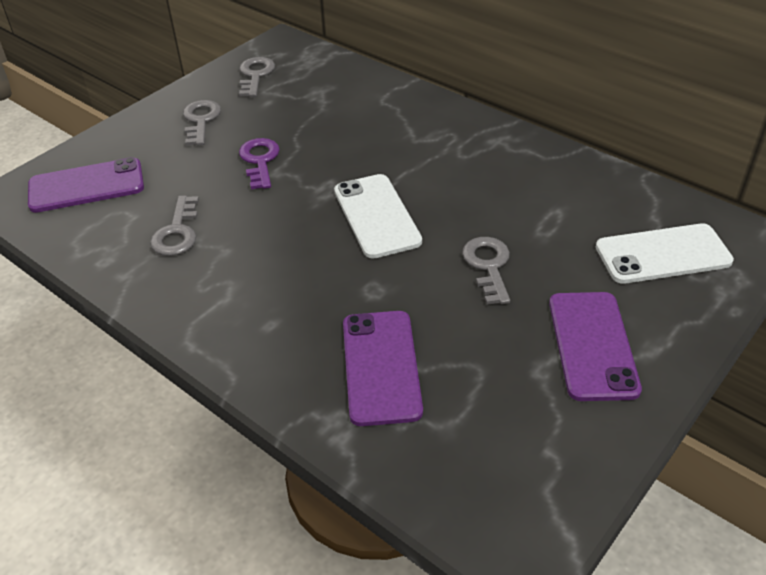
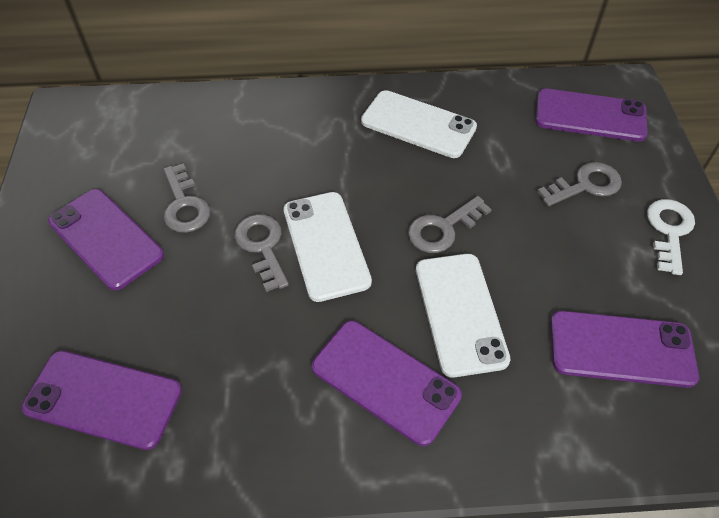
purple key: 1 -> 0
purple phone: 3 -> 5
white key: 0 -> 1
white phone: 2 -> 3

